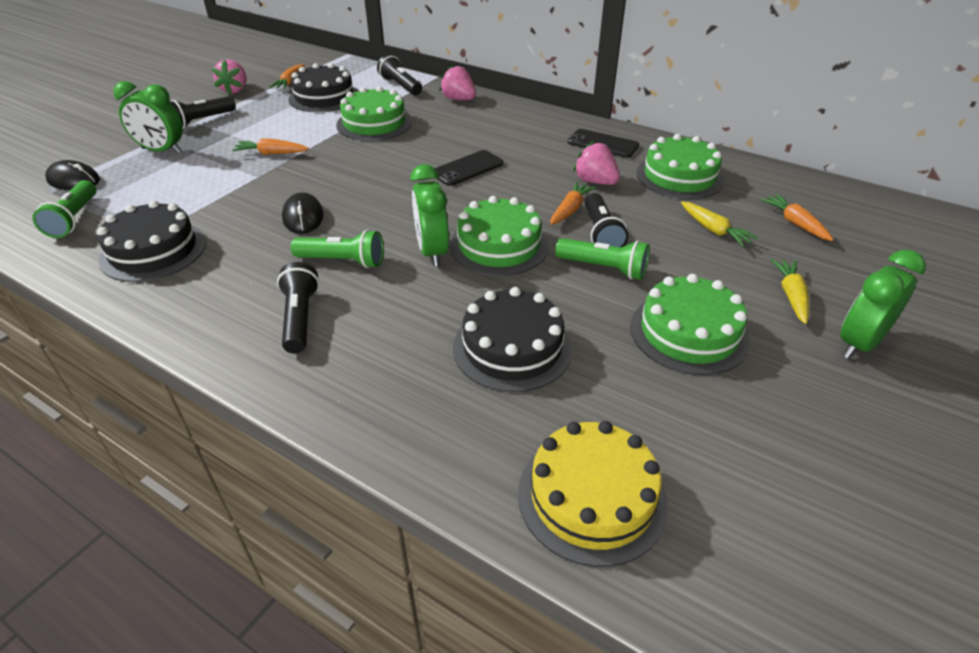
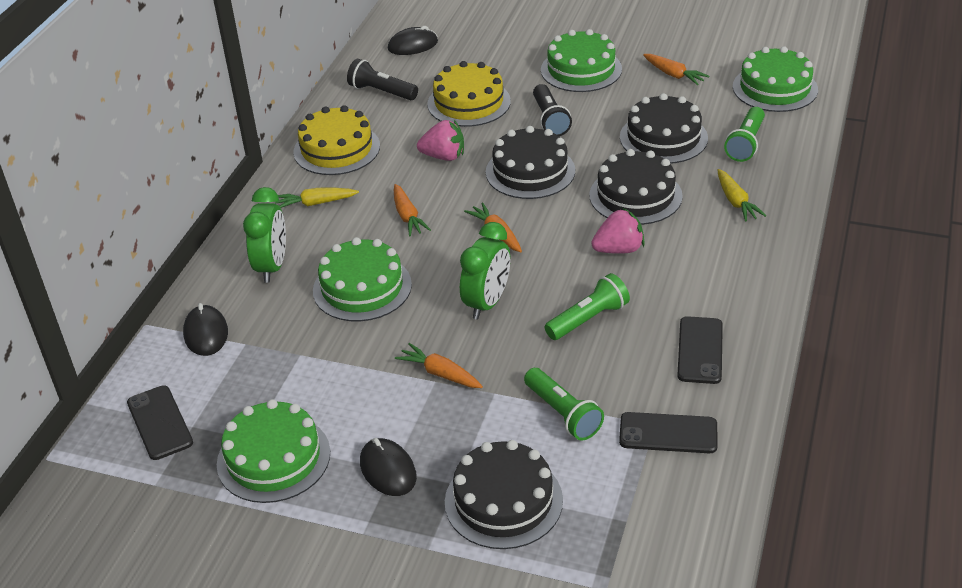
black cake: 3 -> 4
black flashlight: 4 -> 2
black mouse: 2 -> 3
black phone: 2 -> 3
green clock: 3 -> 2
pink strawberry: 3 -> 2
yellow cake: 1 -> 2

